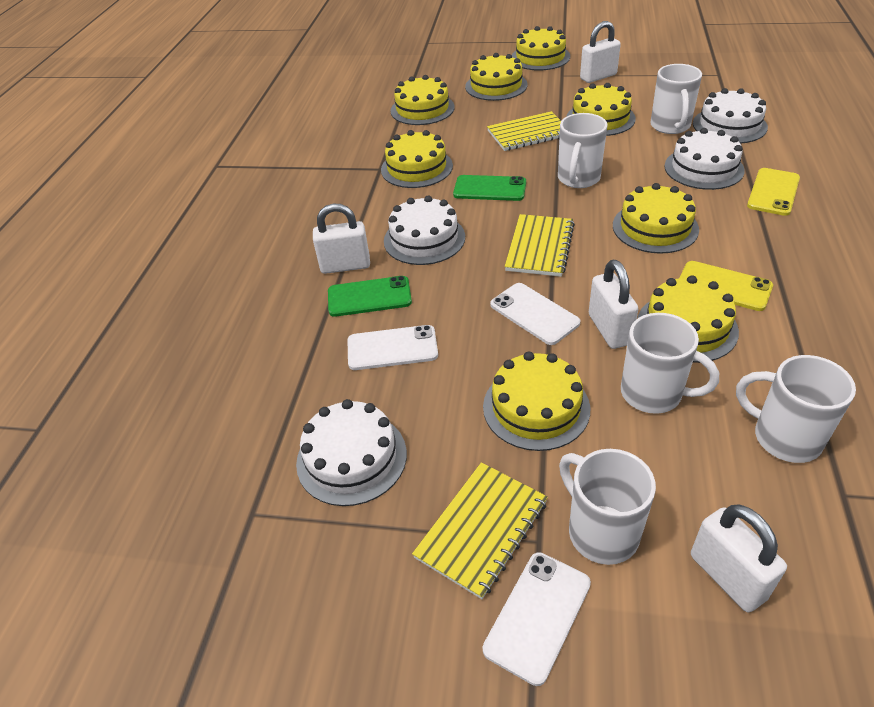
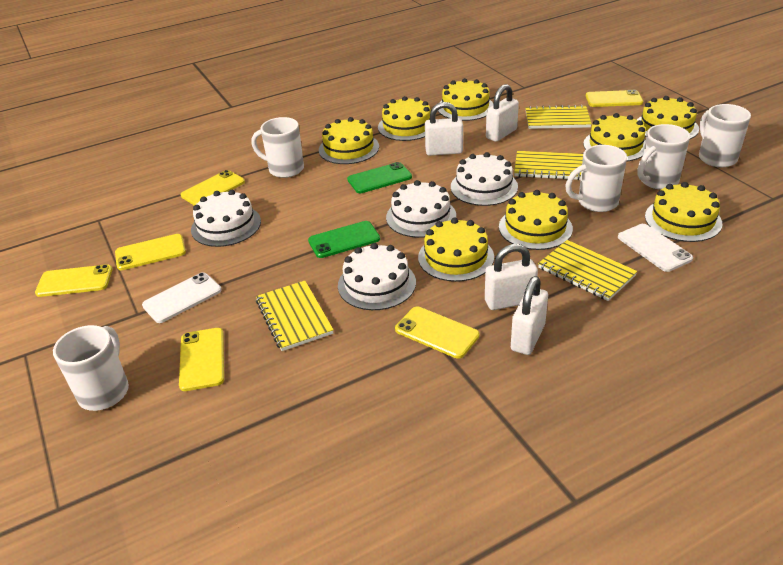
white phone: 3 -> 2
yellow notebook: 3 -> 4
yellow phone: 2 -> 6

